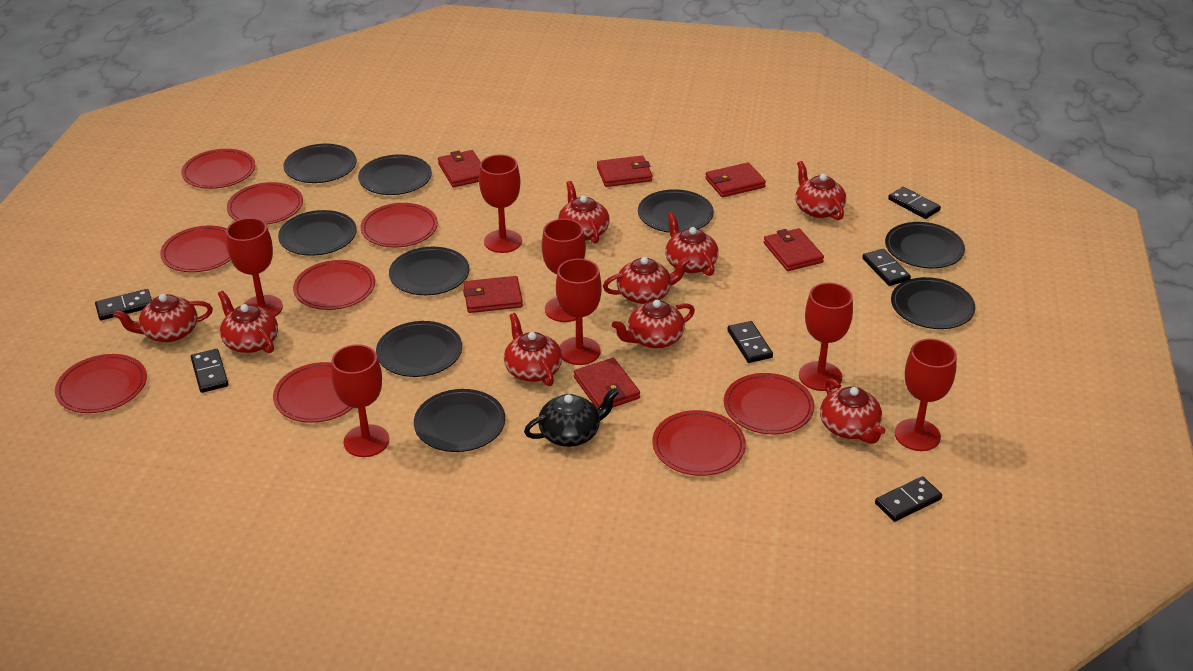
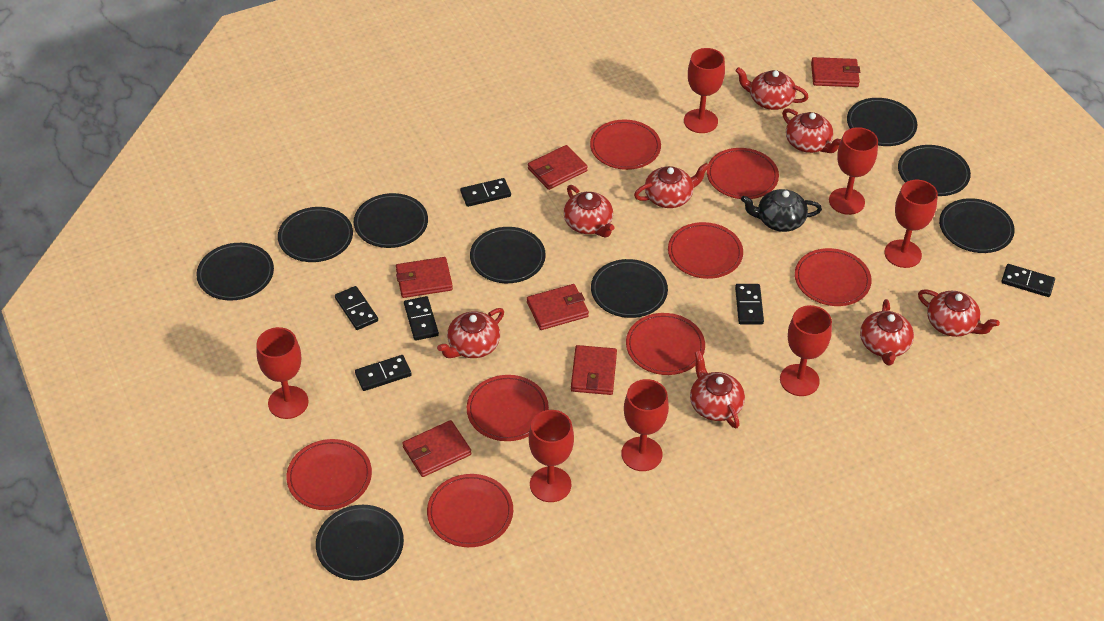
red plate: 9 -> 8
red teapot: 9 -> 8

